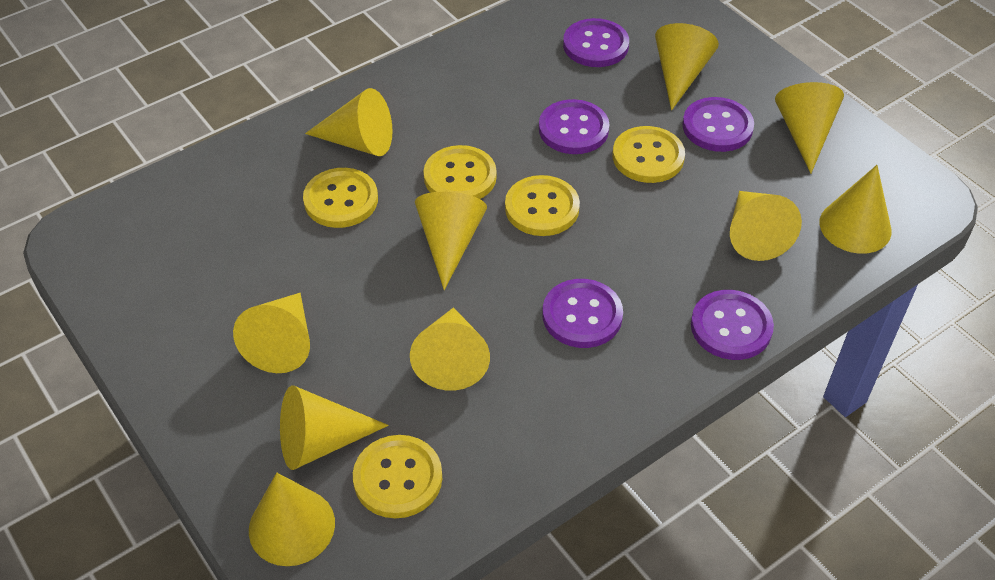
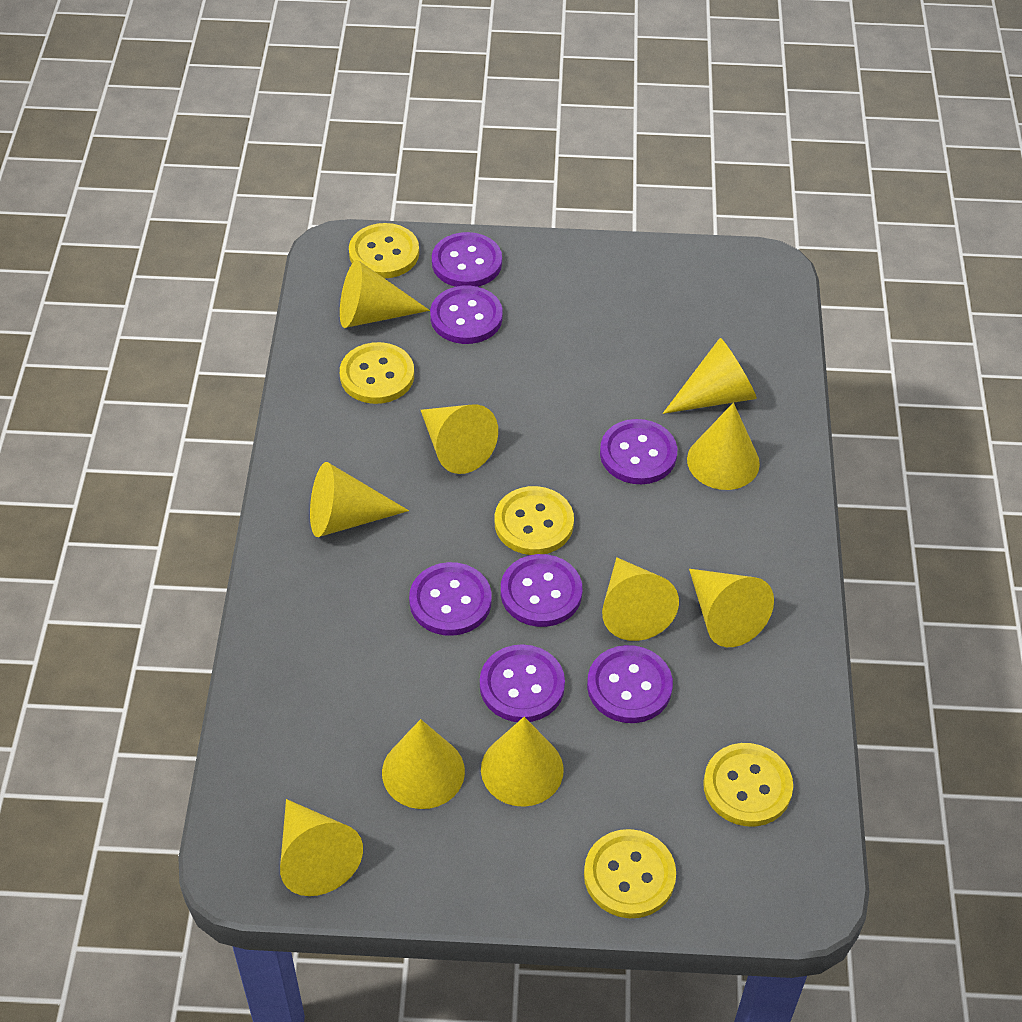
purple button: 5 -> 7

